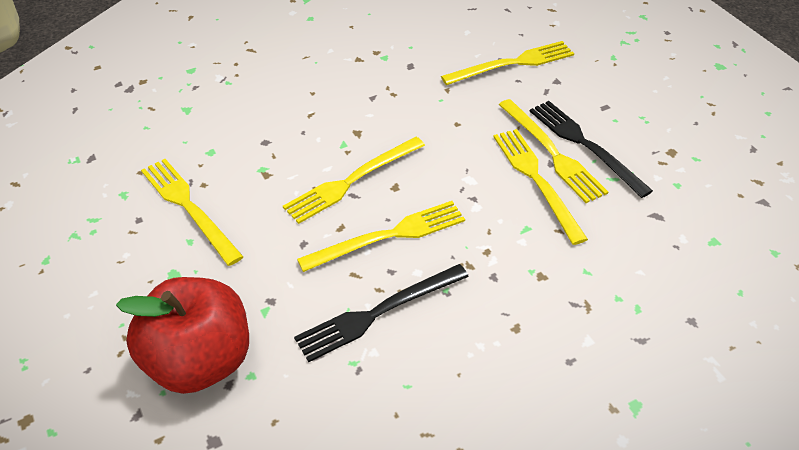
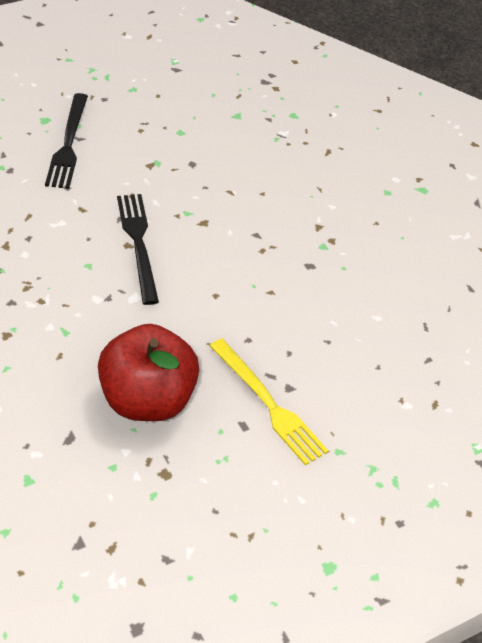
yellow fork: 6 -> 1

